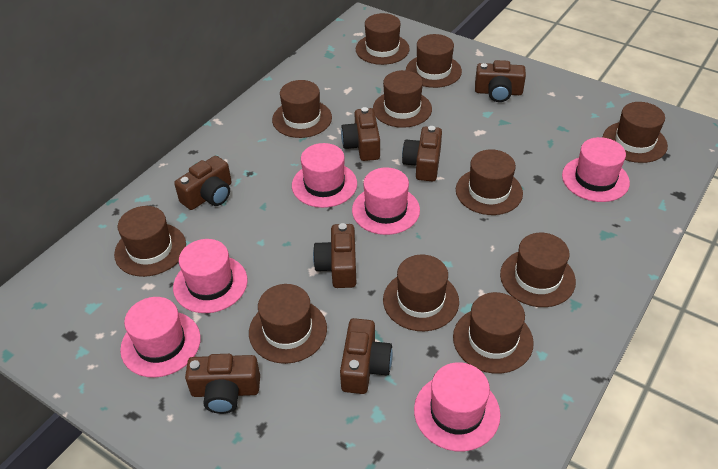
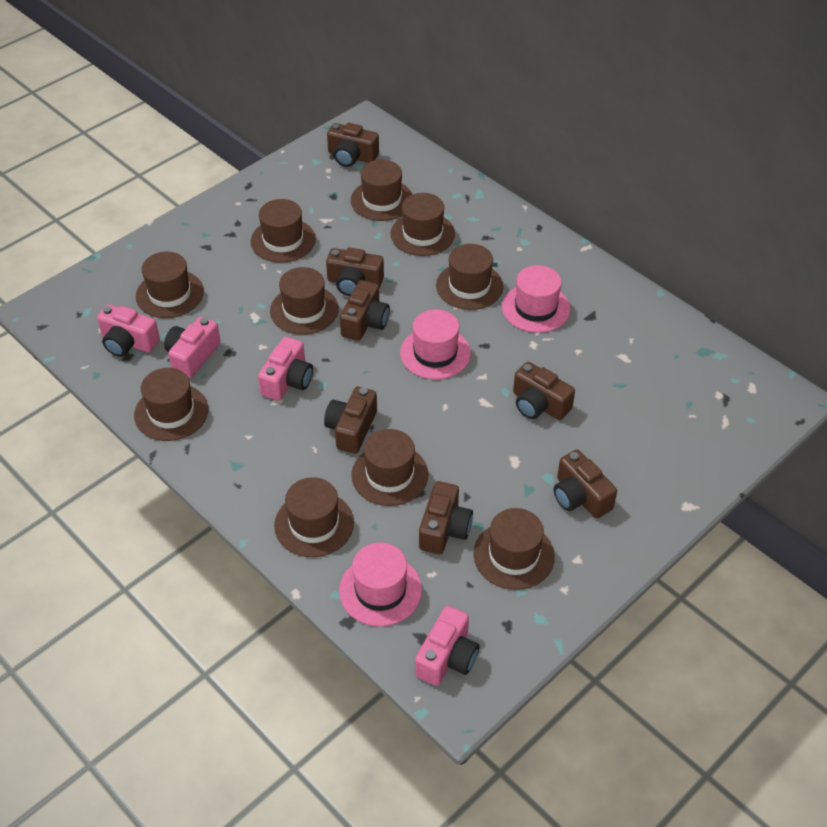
brown hat: 11 -> 10
pink camera: 0 -> 4
pink hat: 6 -> 3

